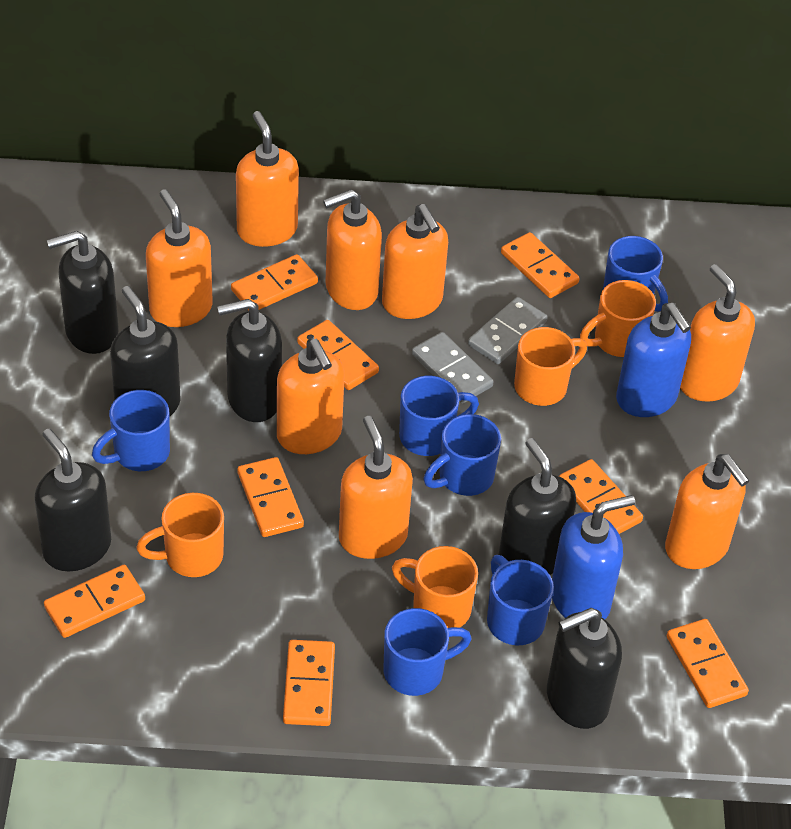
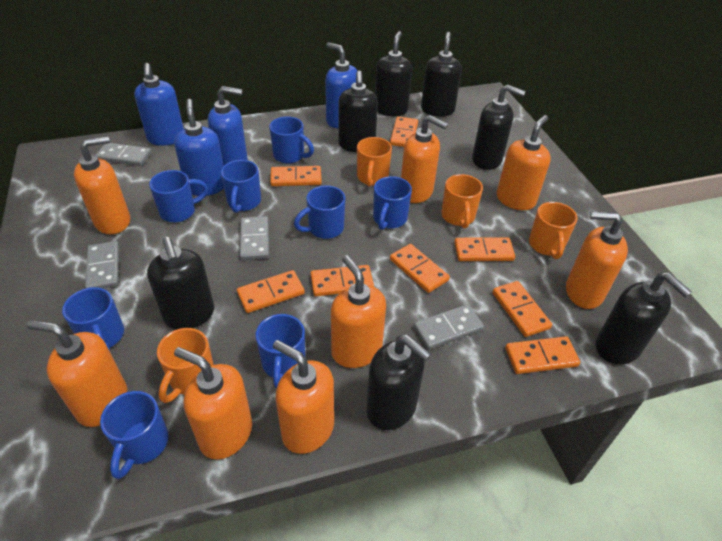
black soap dispenser: 6 -> 7
blue mug: 6 -> 8
blue soap dispenser: 2 -> 4
grey domino: 2 -> 4

